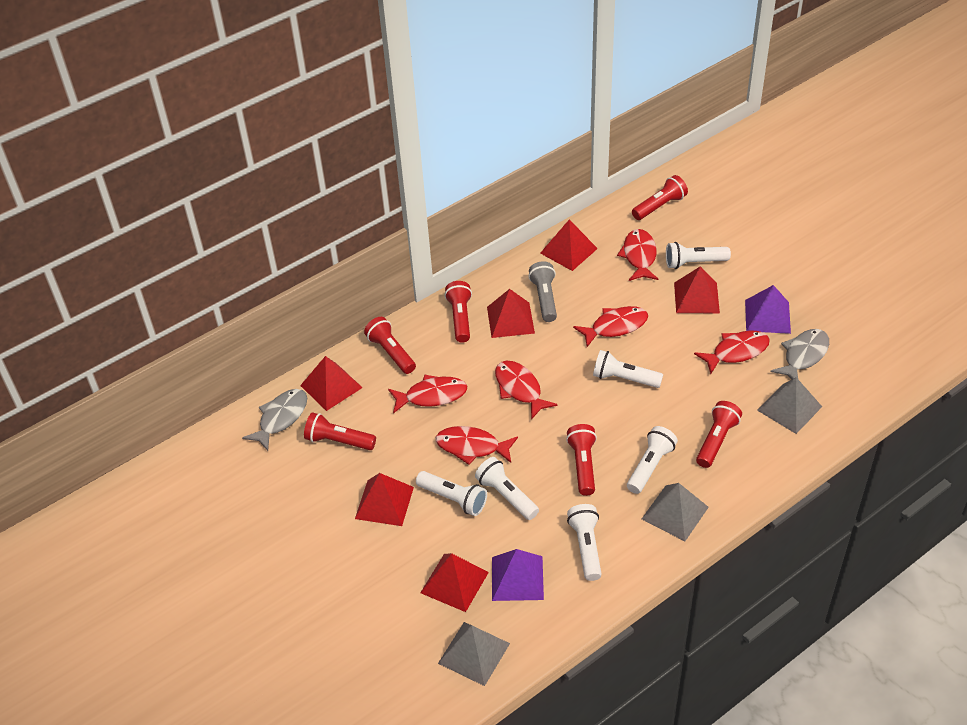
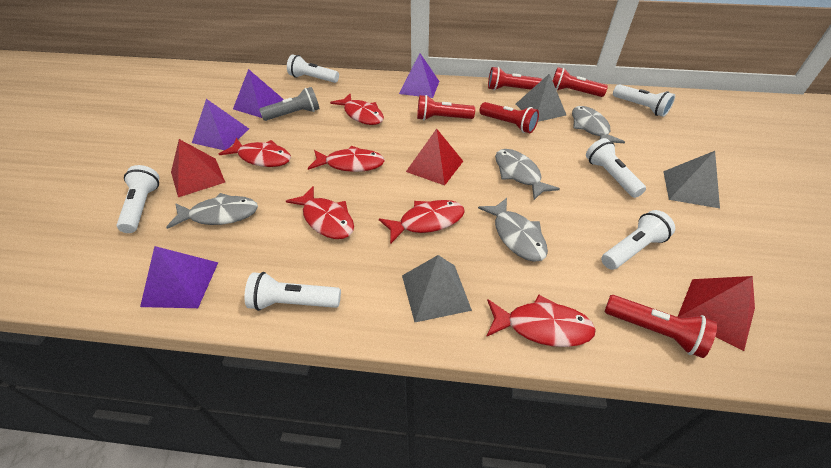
grey fish: 2 -> 4
purple pyramid: 2 -> 4
red flashlight: 6 -> 5
red pyramid: 6 -> 3

